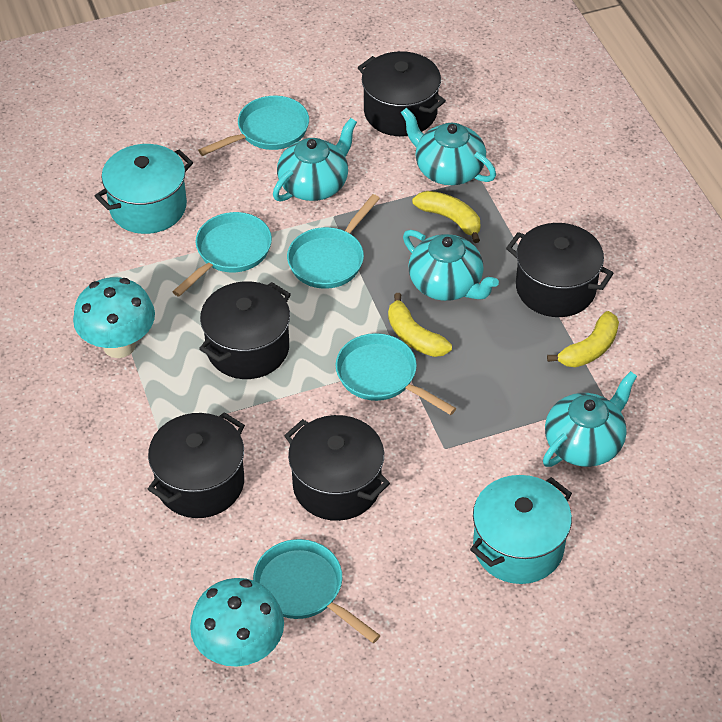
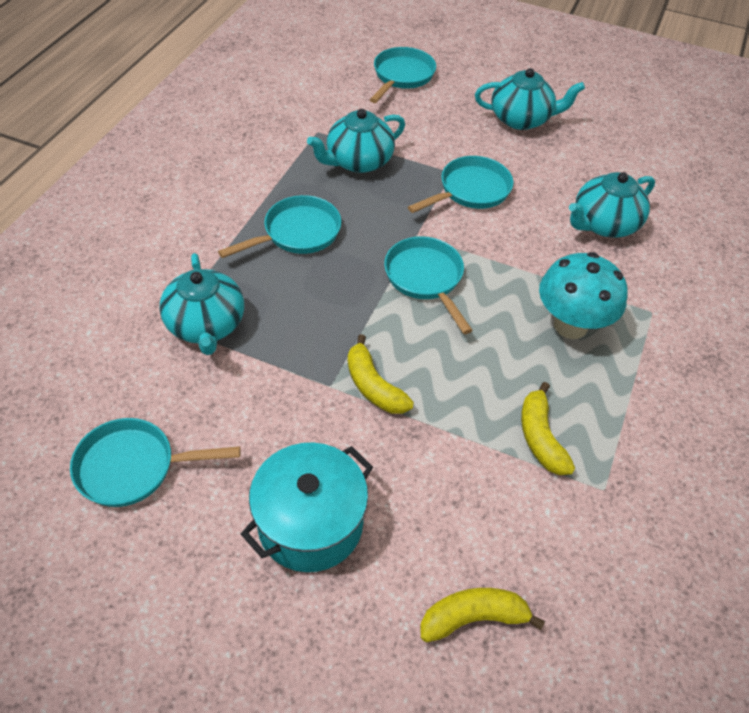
black pot: 5 -> 0
turquoise mushroom: 2 -> 1
turquoise pot: 2 -> 1

